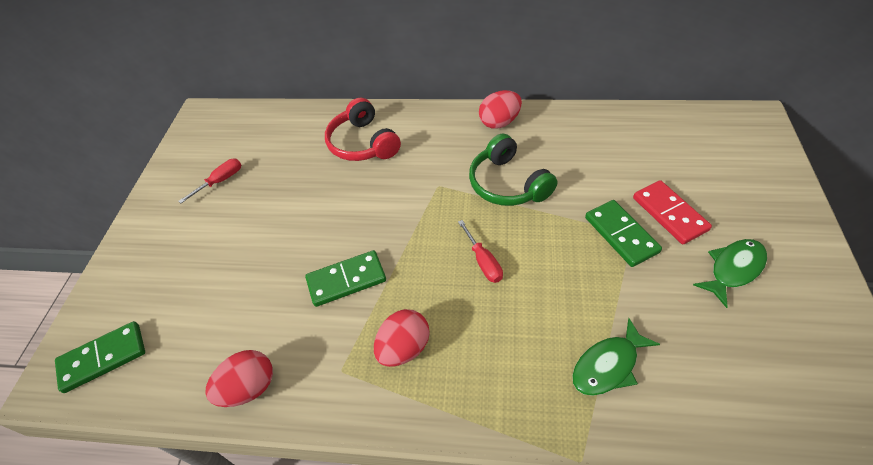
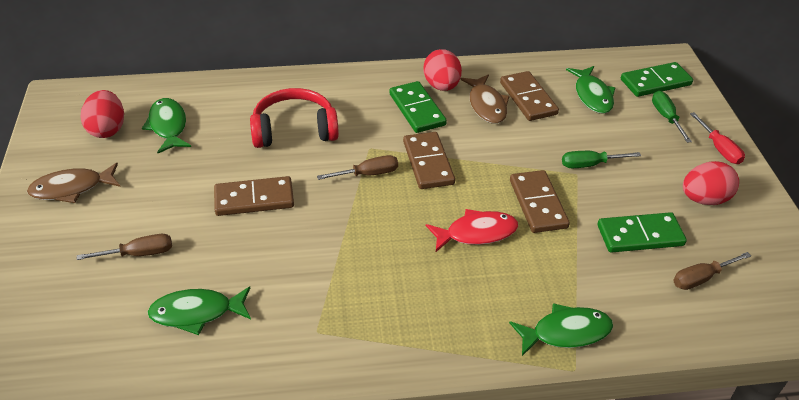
brown domino: 0 -> 4
brown fish: 0 -> 2
brown screwdriver: 0 -> 3
green fish: 2 -> 4
green headphones: 1 -> 0
green screwdriver: 0 -> 2
red domino: 1 -> 0
red fish: 0 -> 1
red screwdriver: 2 -> 1

